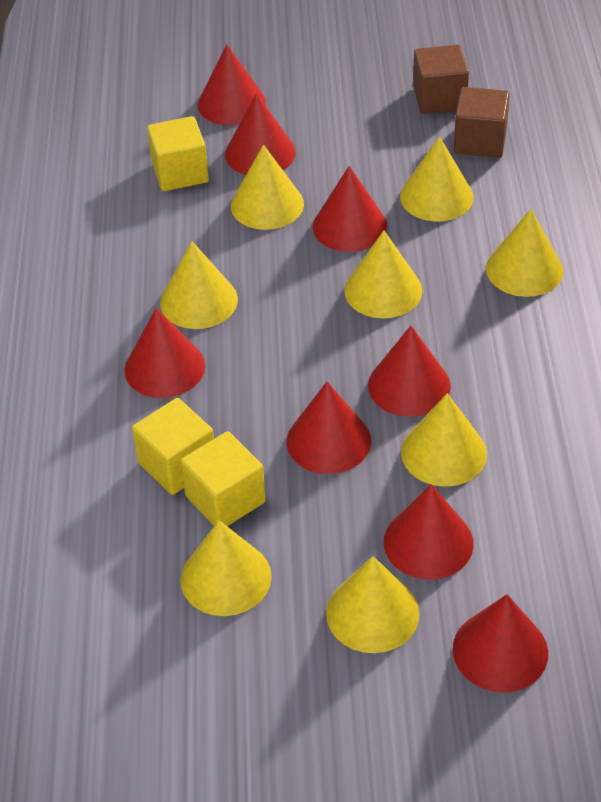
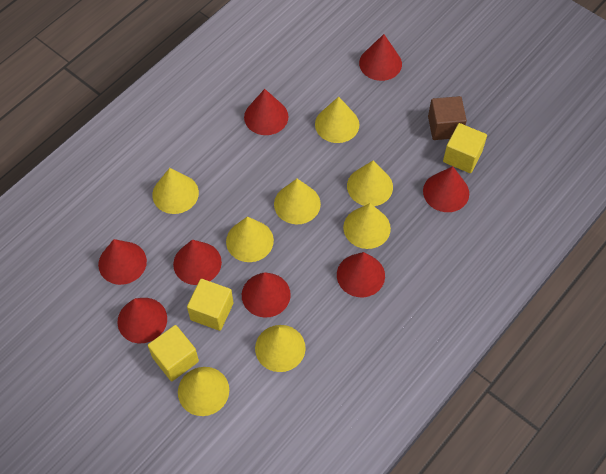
brown cube: 2 -> 1

